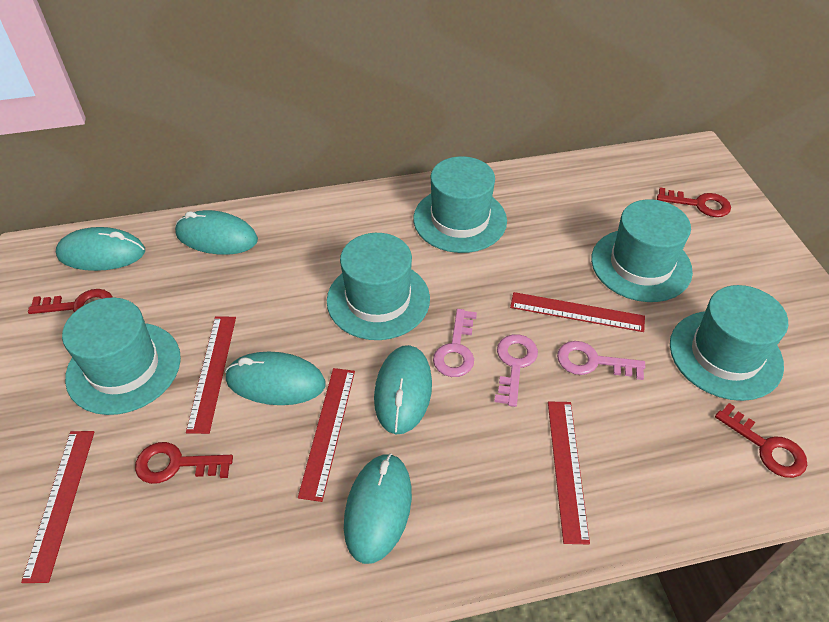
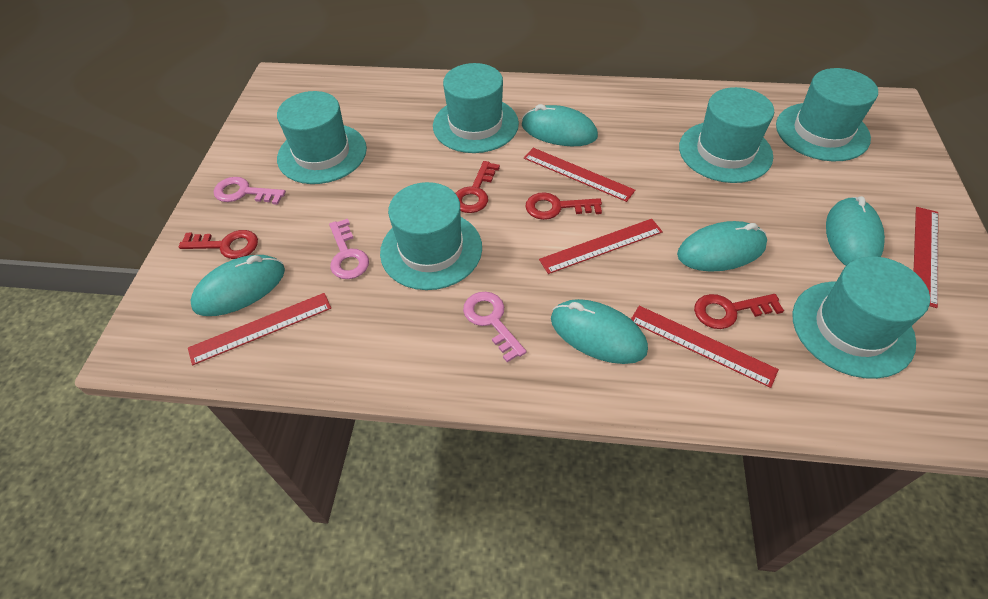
turquoise hat: 5 -> 6

